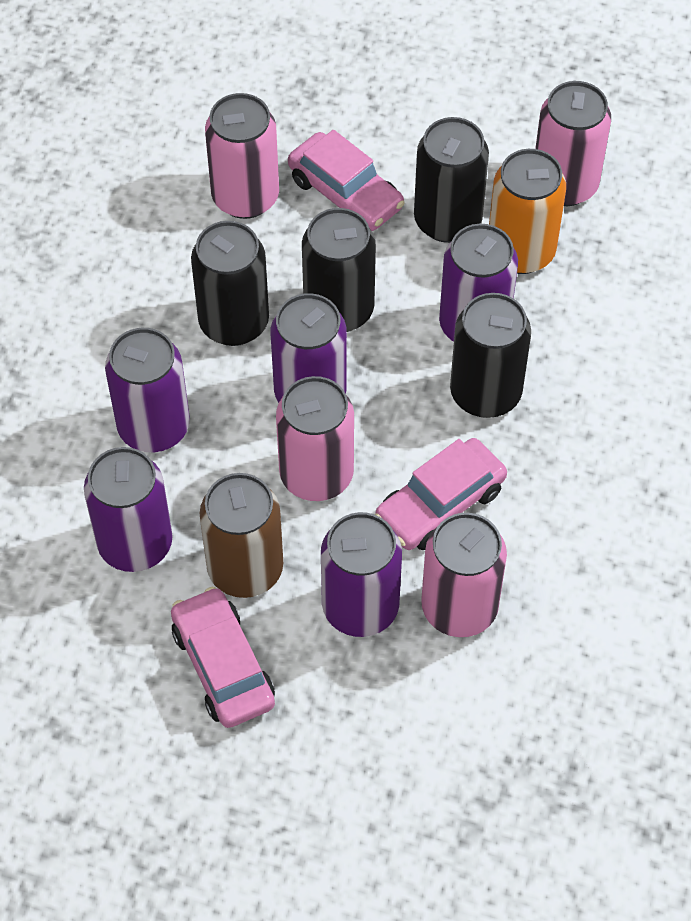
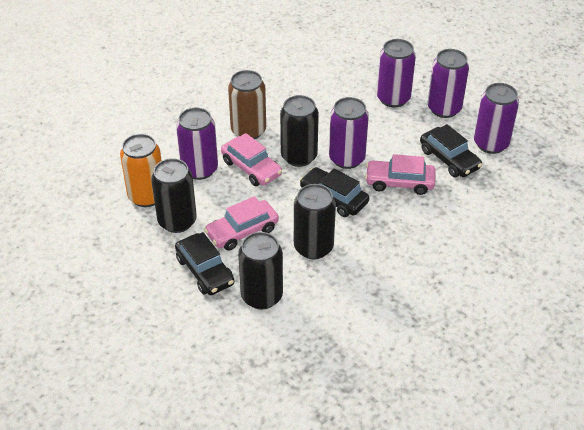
black car: 0 -> 3
pink can: 4 -> 0

